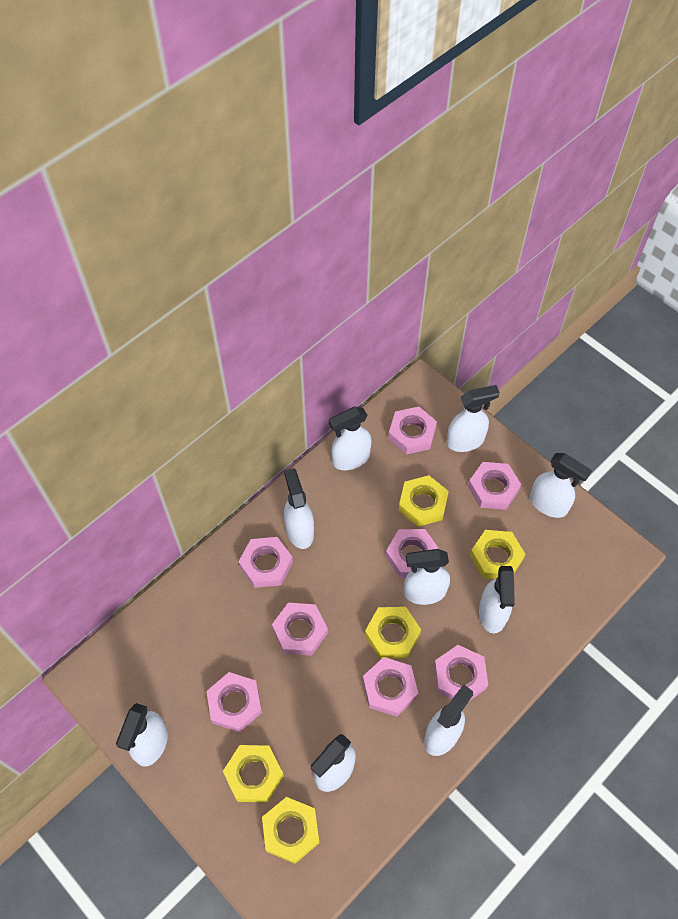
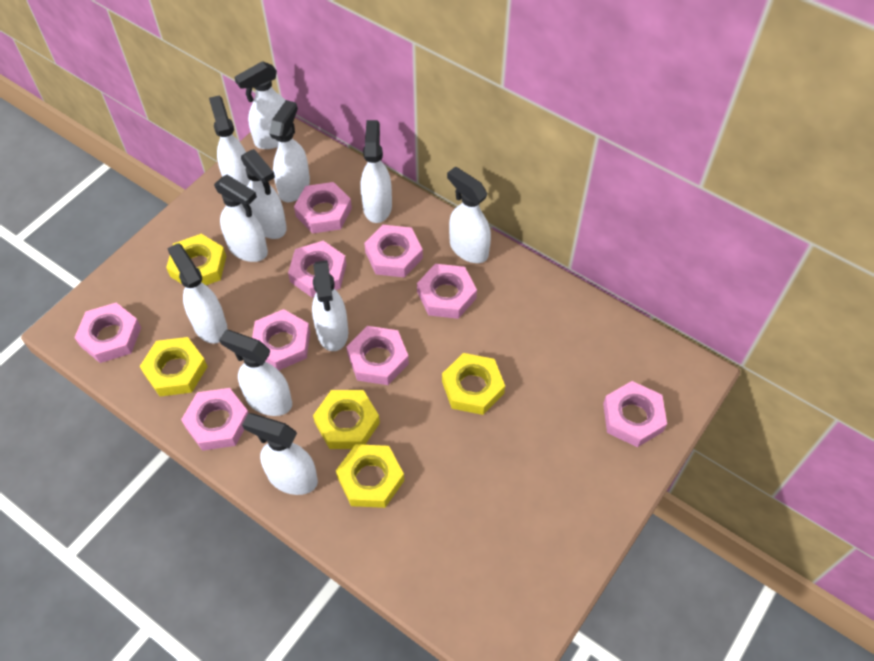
pink nut: 8 -> 9
white spray bottle: 9 -> 11

